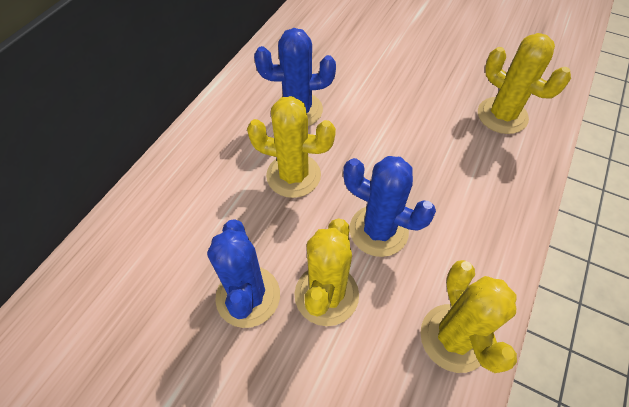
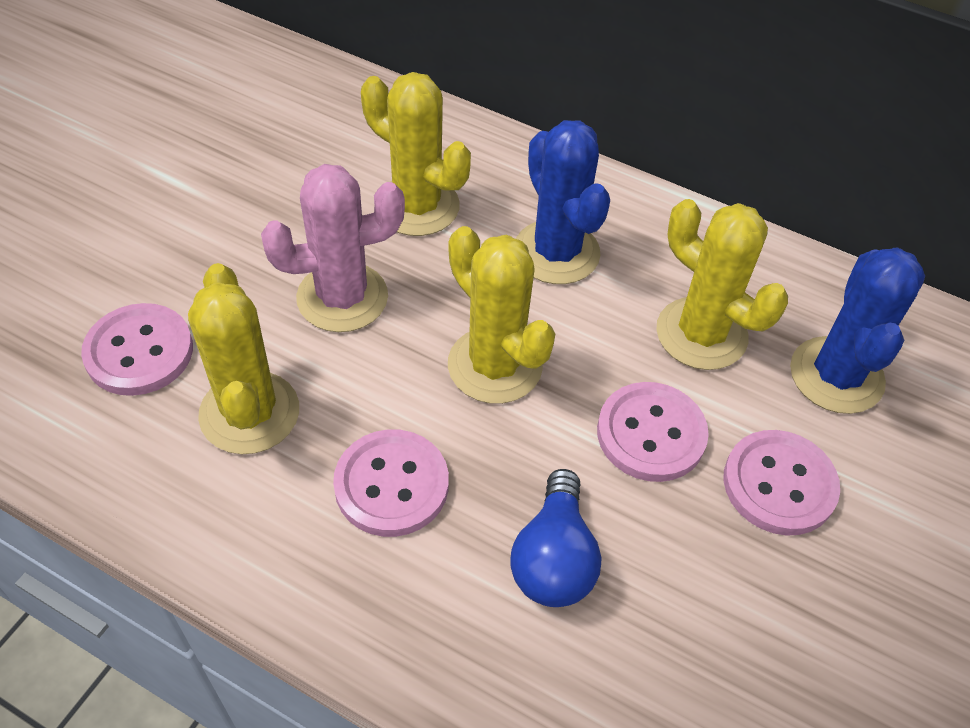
blue cactus: 3 -> 2
blue light bulb: 0 -> 1
pink button: 0 -> 4
pink cactus: 0 -> 1

